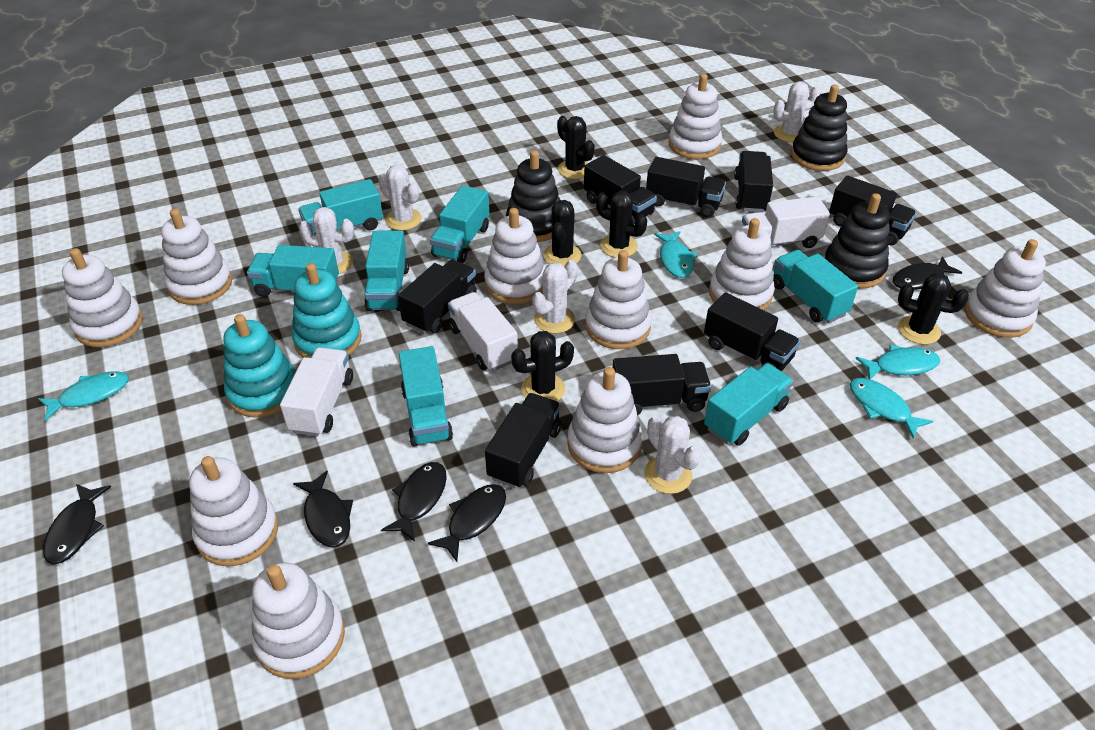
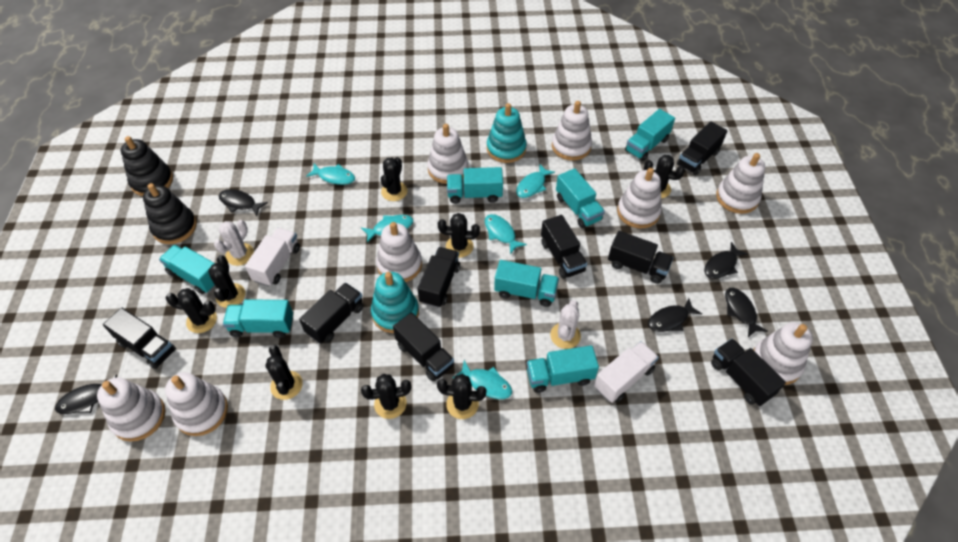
black cactus: 5 -> 8
black stacking toy: 3 -> 2
turquoise fish: 4 -> 5
white cactus: 5 -> 2
white stacking toy: 10 -> 8
white truck: 3 -> 2

